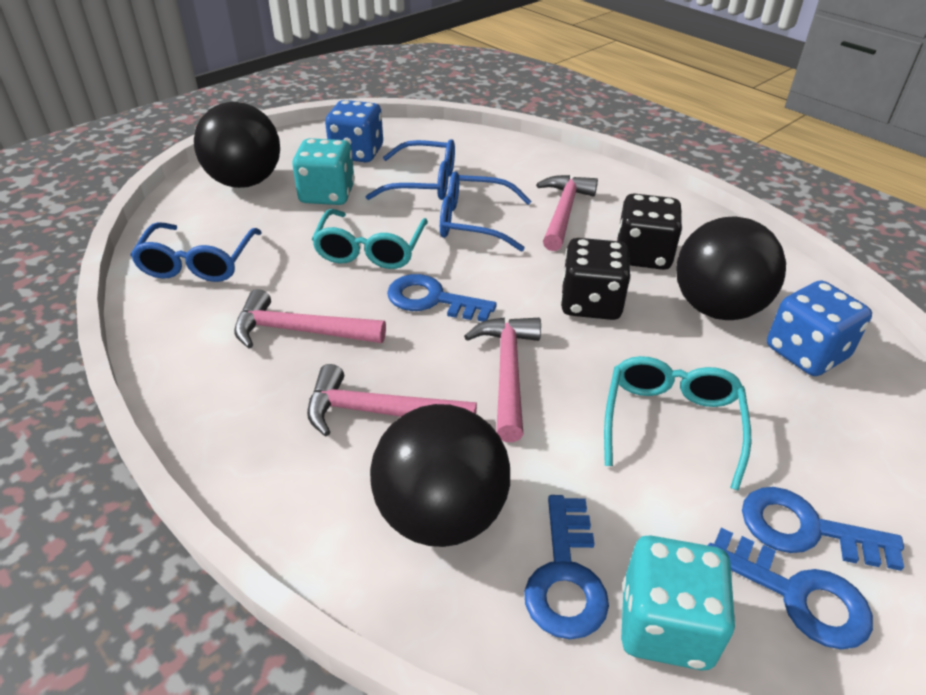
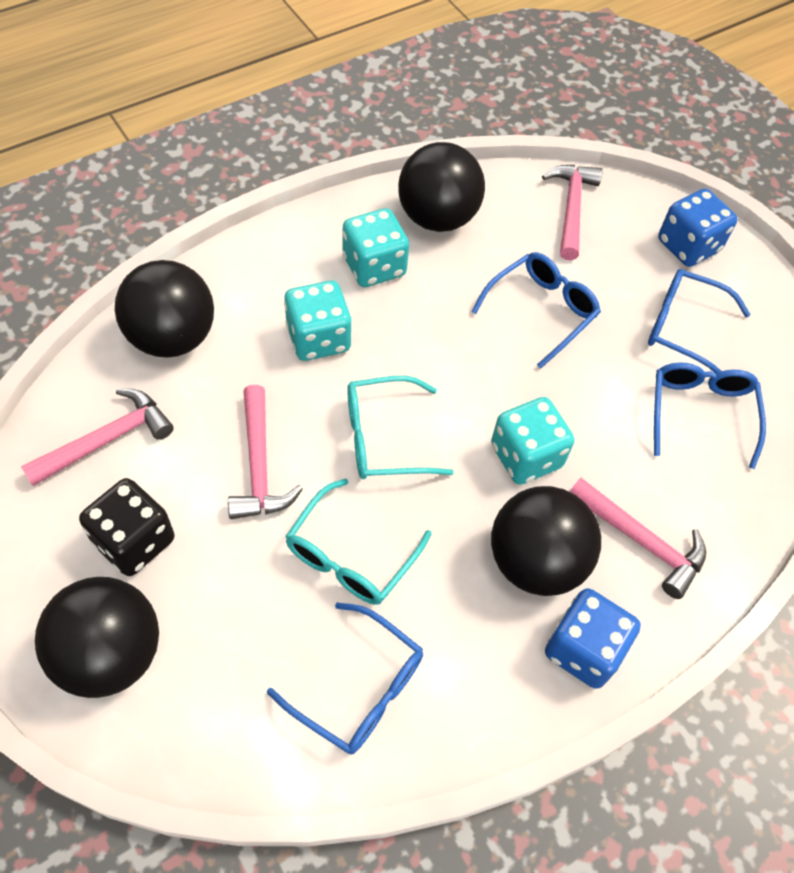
black ball: 3 -> 4
black dice: 2 -> 1
blue glasses: 3 -> 4
blue key: 4 -> 0
turquoise dice: 2 -> 3

